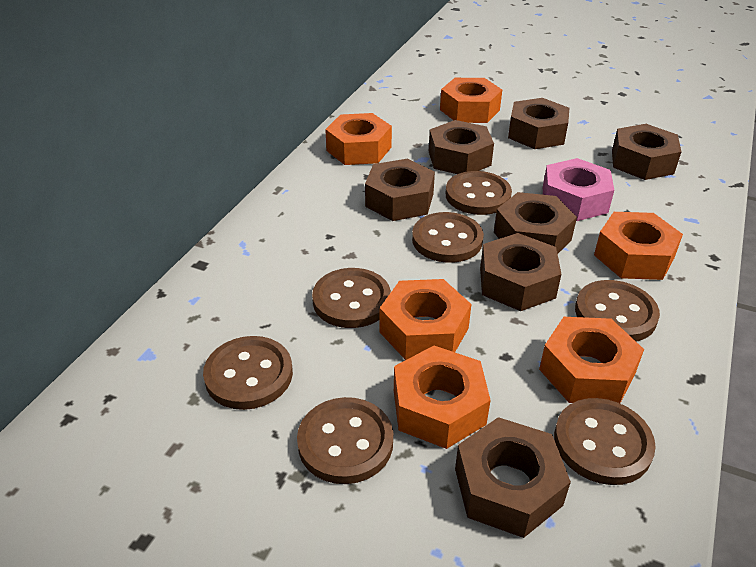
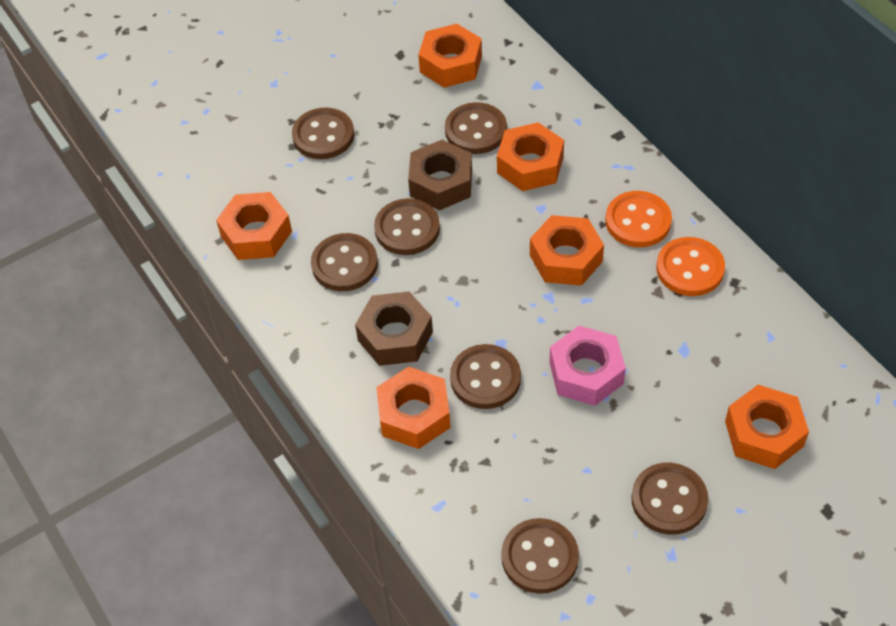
brown nut: 7 -> 2
orange button: 0 -> 2

